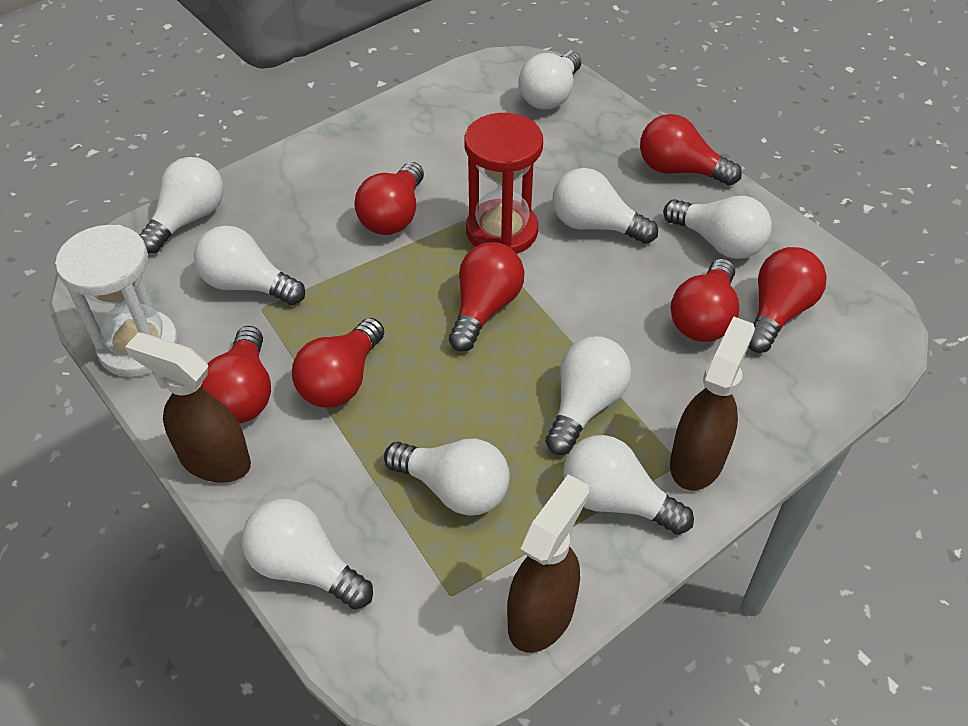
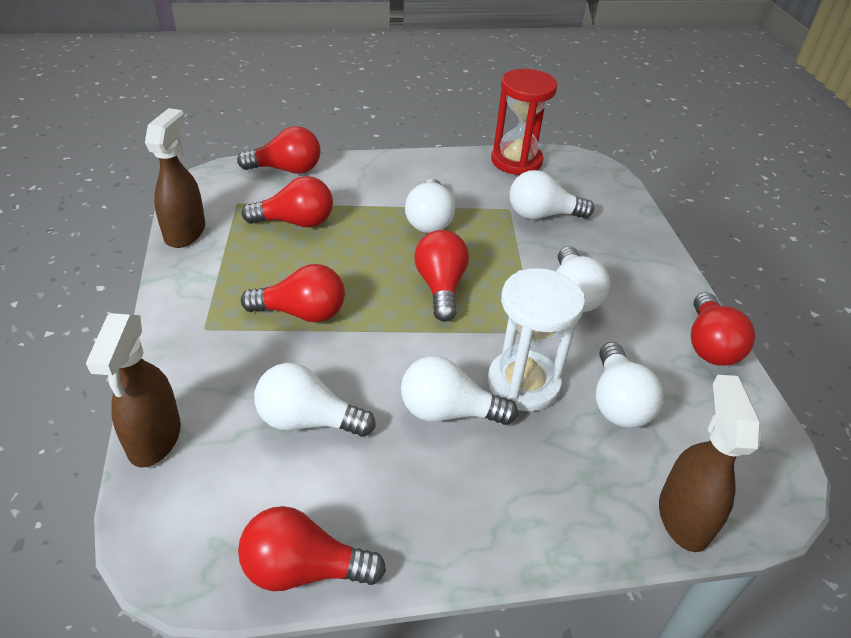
red light bulb: 7 -> 6
white light bulb: 9 -> 6

